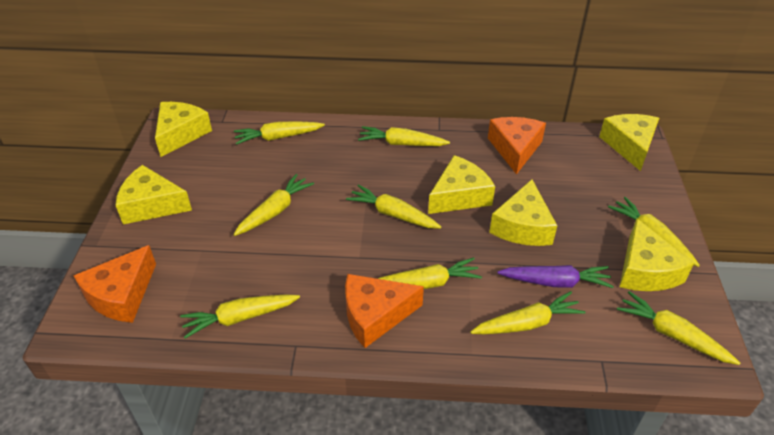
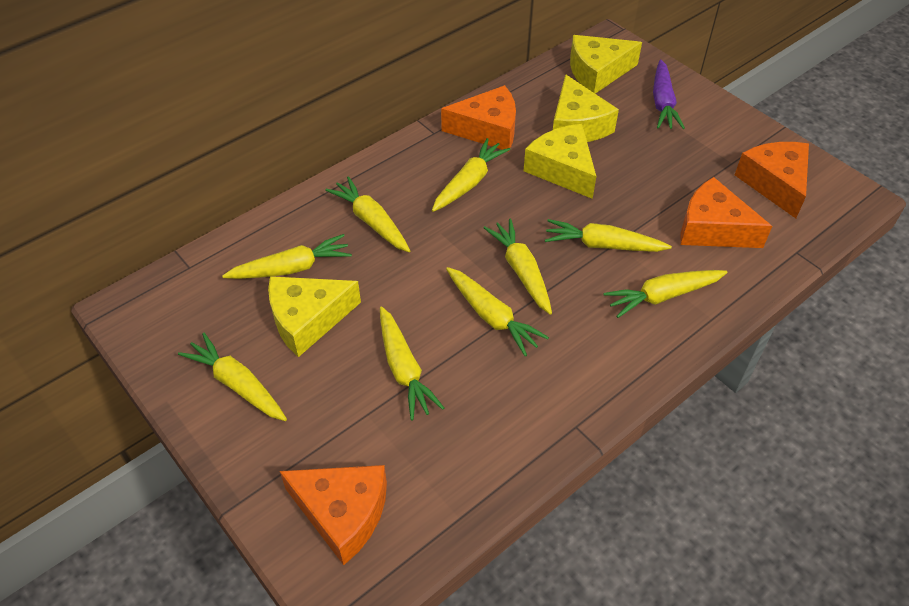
orange cheese: 3 -> 4
yellow cheese: 6 -> 4

